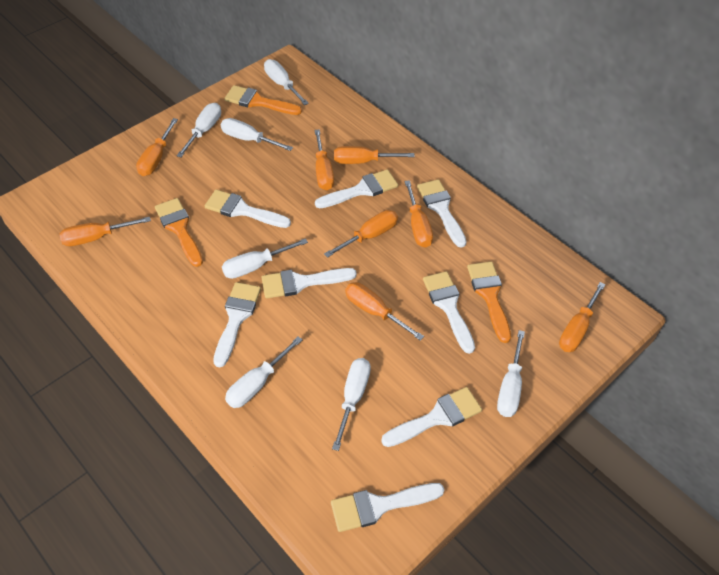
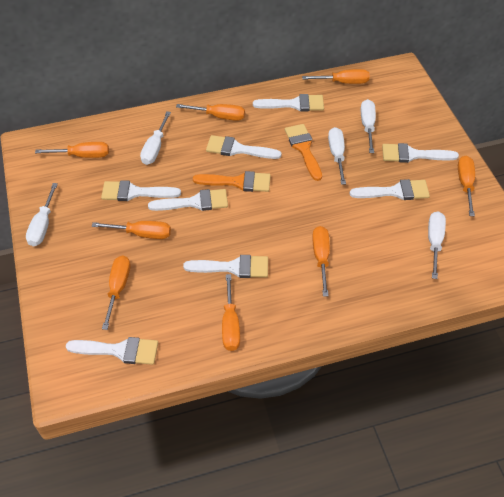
orange brush: 3 -> 2
white screwdriver: 7 -> 5

